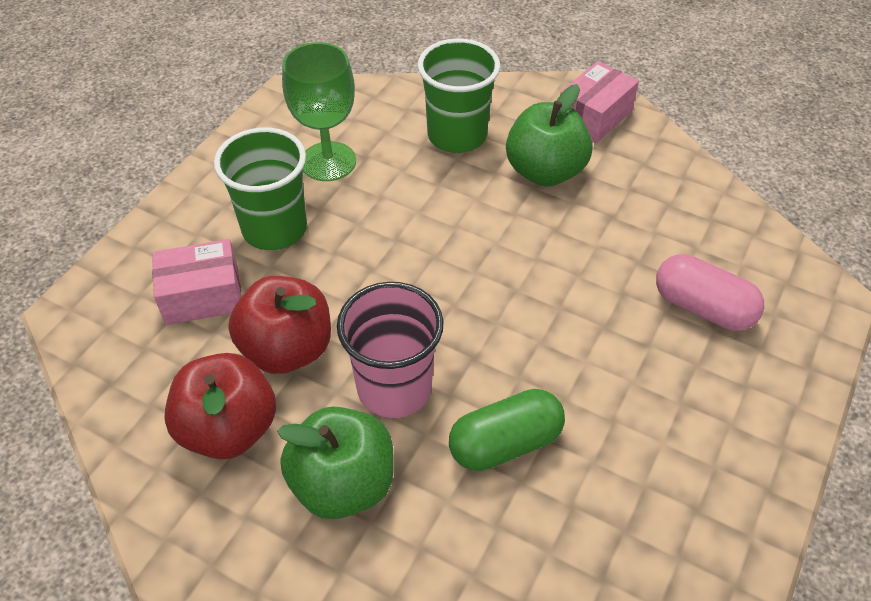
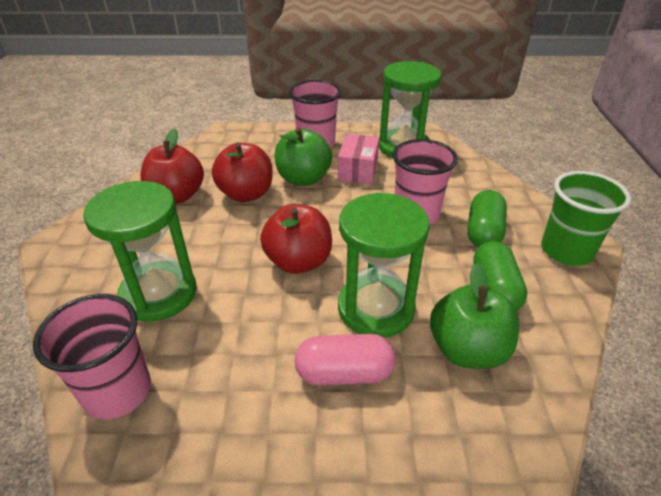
green capsule: 1 -> 2
green cup: 2 -> 1
green goblet: 1 -> 0
green hourglass: 0 -> 3
pink box: 2 -> 1
pink cup: 1 -> 3
red apple: 2 -> 3

